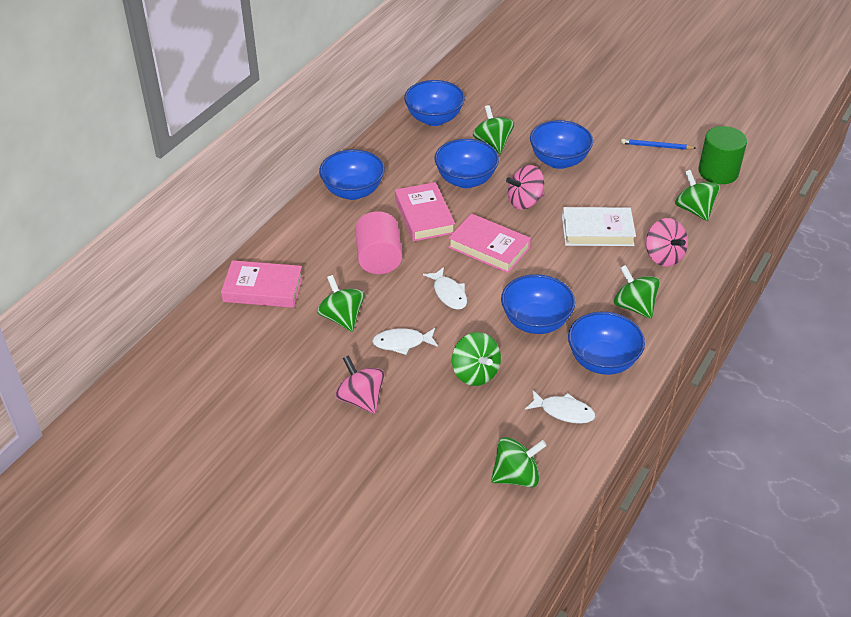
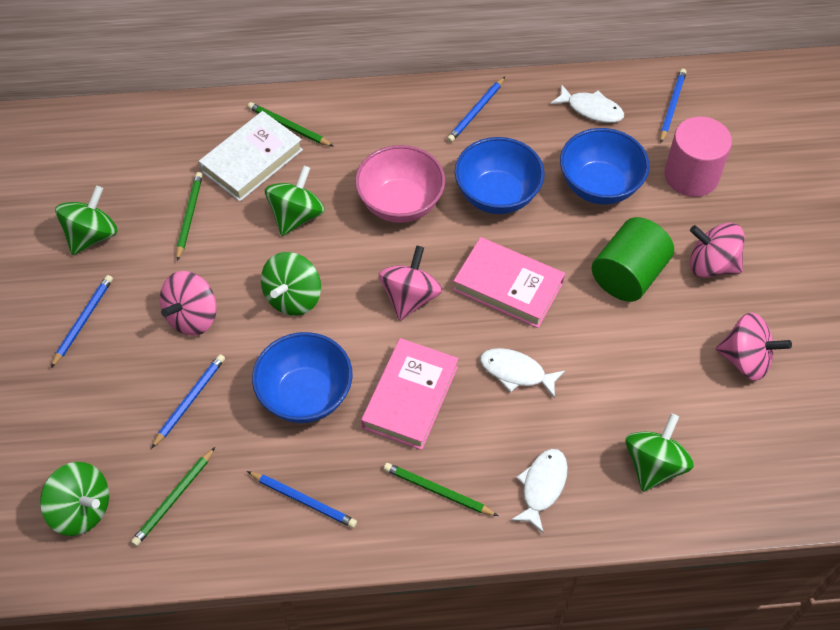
blue bowl: 6 -> 3
blue pencil: 1 -> 5
green pencil: 0 -> 4
green spinning top: 6 -> 5
pink book: 3 -> 2
pink bowl: 0 -> 1
pink spinning top: 3 -> 4

